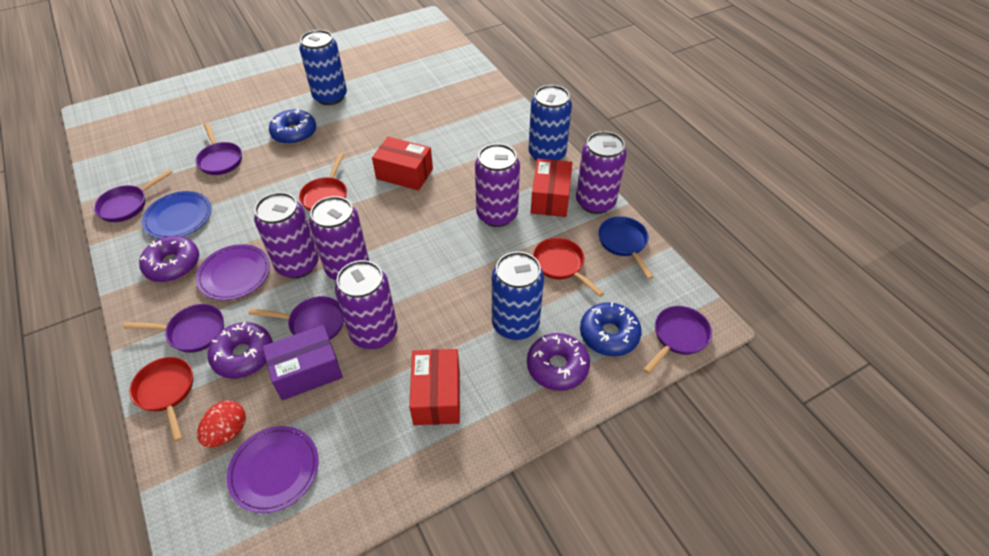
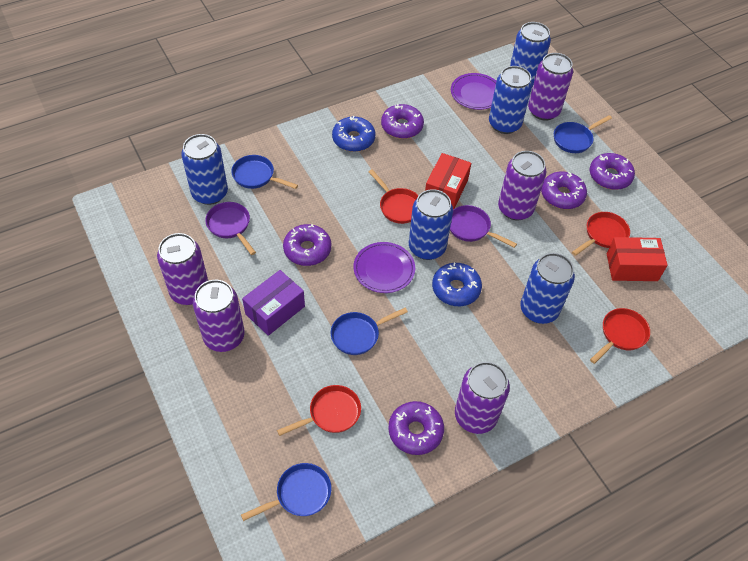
blue can: 3 -> 5
blue pan: 1 -> 4
blue plate: 1 -> 0
purple donut: 3 -> 5
purple pan: 5 -> 2
red box: 3 -> 2
red egg: 1 -> 0
red pan: 3 -> 4

